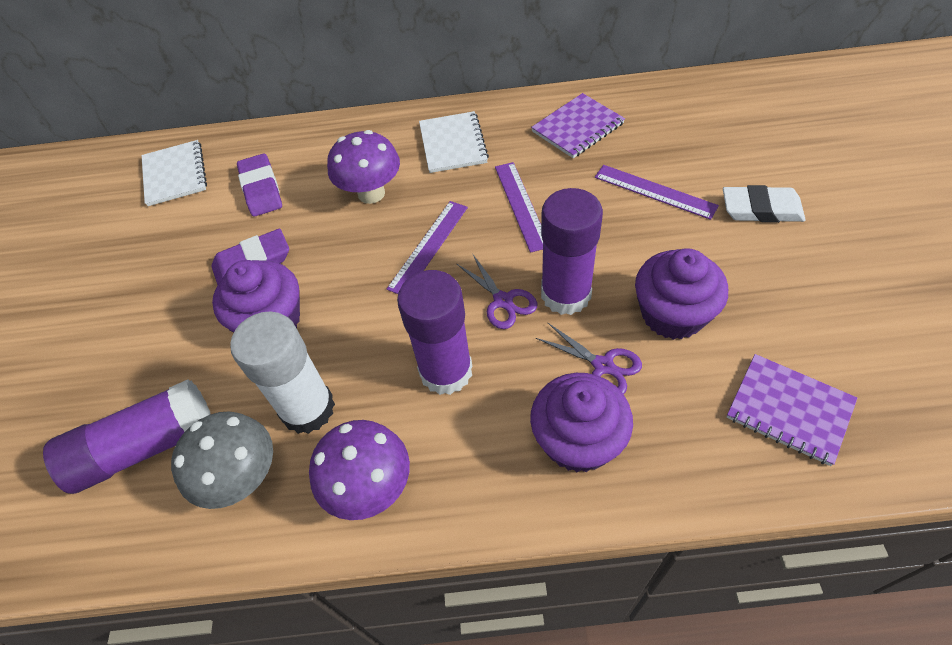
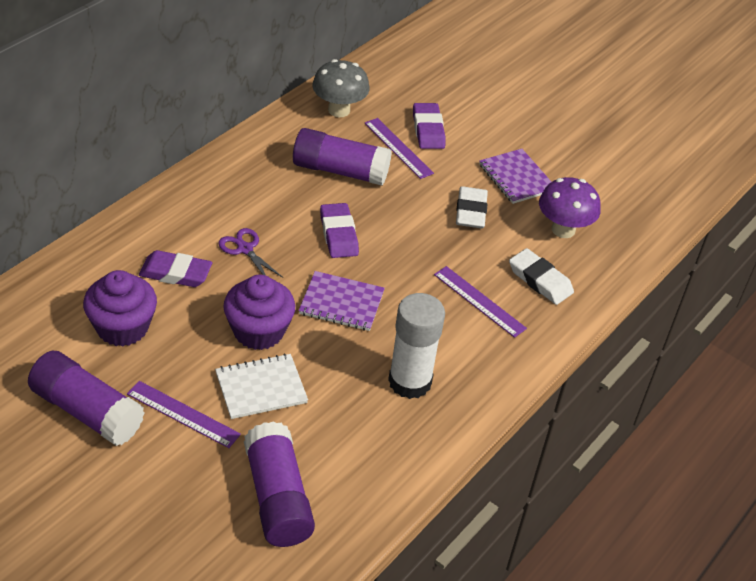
purple cupcake: 3 -> 2
purple eraser: 2 -> 3
purple mushroom: 2 -> 1
purple scissors: 2 -> 1
white eraser: 1 -> 2
white notebook: 2 -> 1

